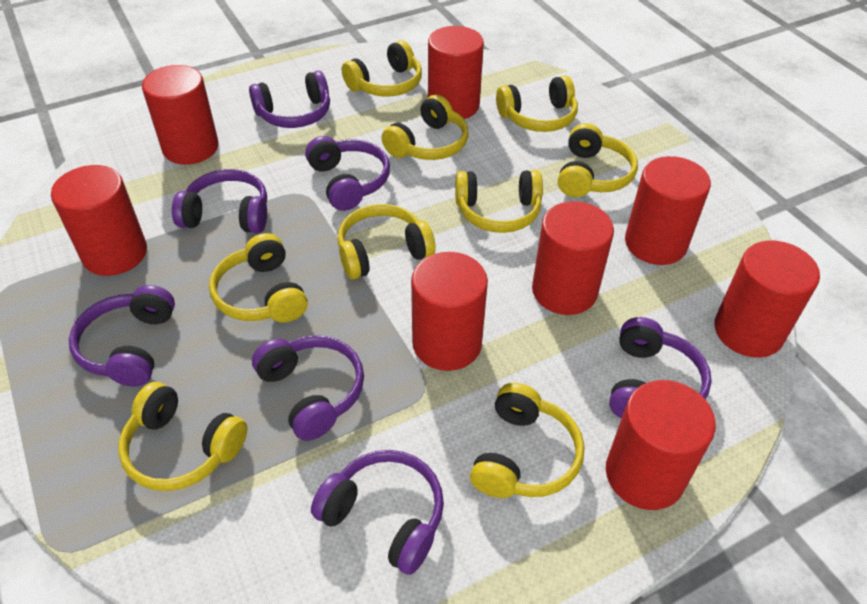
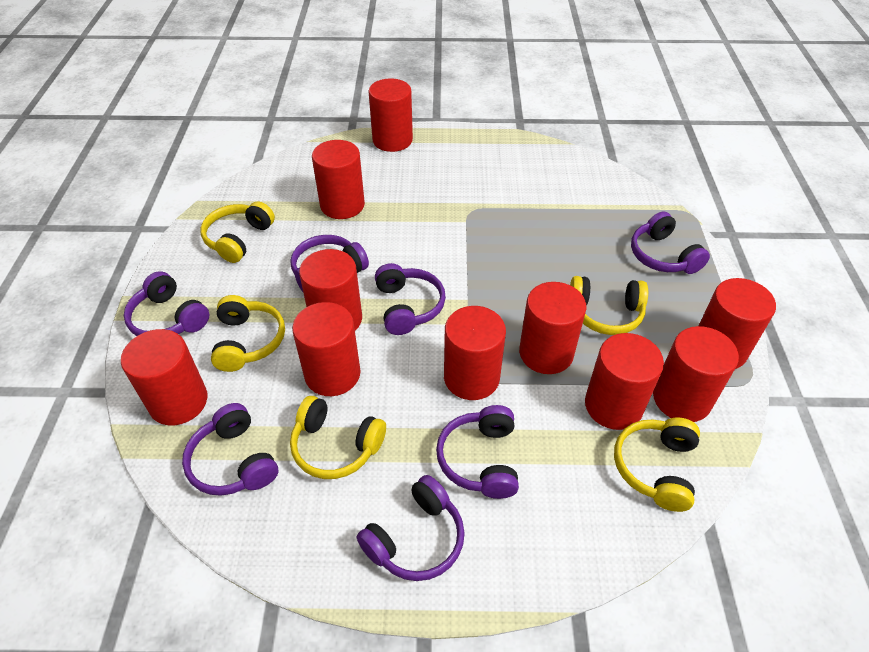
red cylinder: 8 -> 10
yellow headphones: 9 -> 5

